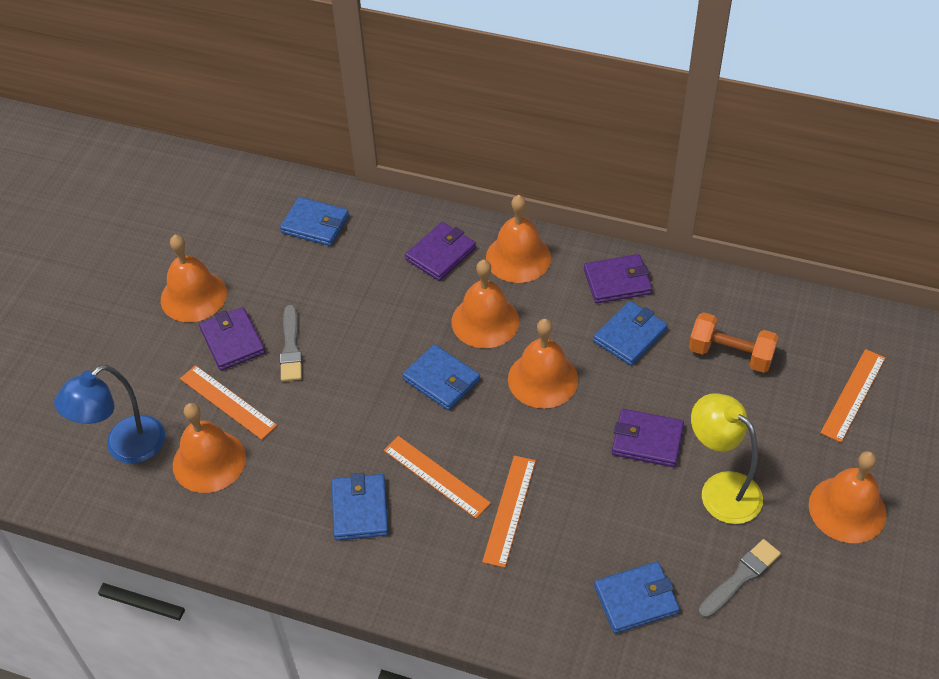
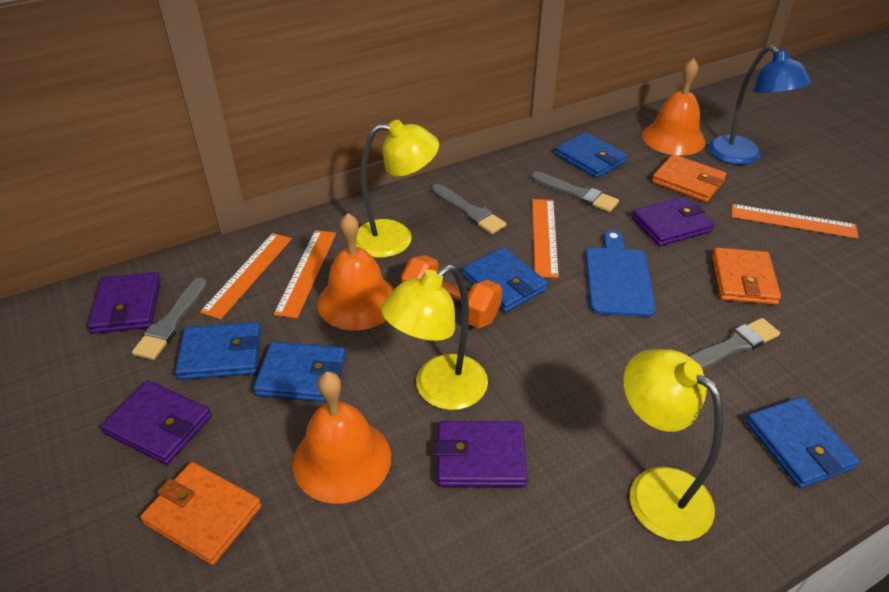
blue cutting board: 0 -> 1
grey brush: 2 -> 4
orange bell: 6 -> 3
orange wallet: 0 -> 3
yellow lamp: 1 -> 3

